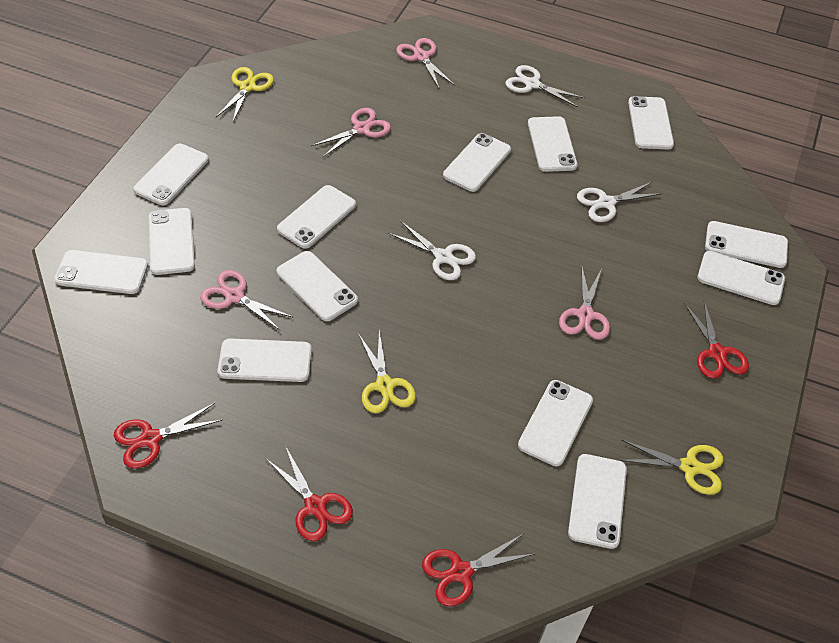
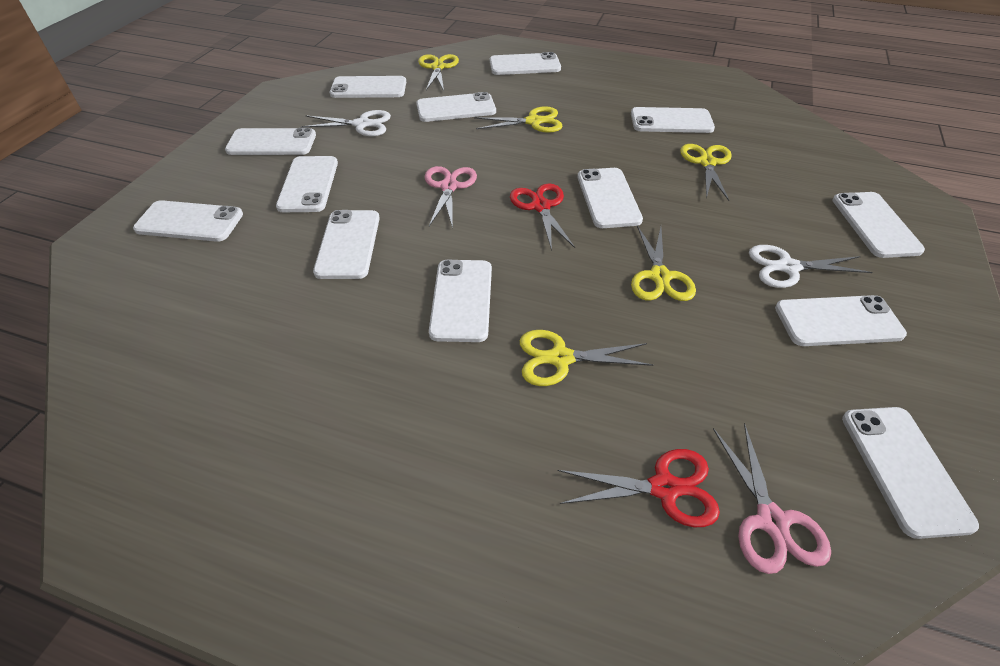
pink scissors: 4 -> 2
red scissors: 4 -> 2
white scissors: 3 -> 2
yellow scissors: 3 -> 5

